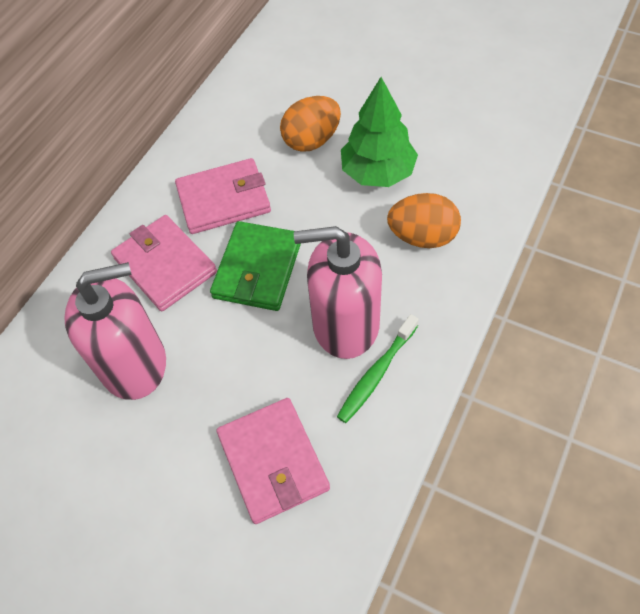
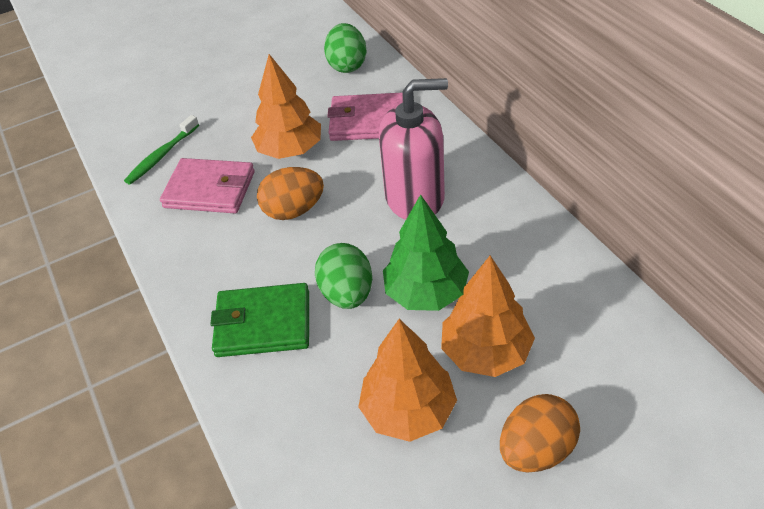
green egg: 0 -> 2
orange tree: 0 -> 3
pink soap dispenser: 2 -> 1
pink wallet: 3 -> 2

